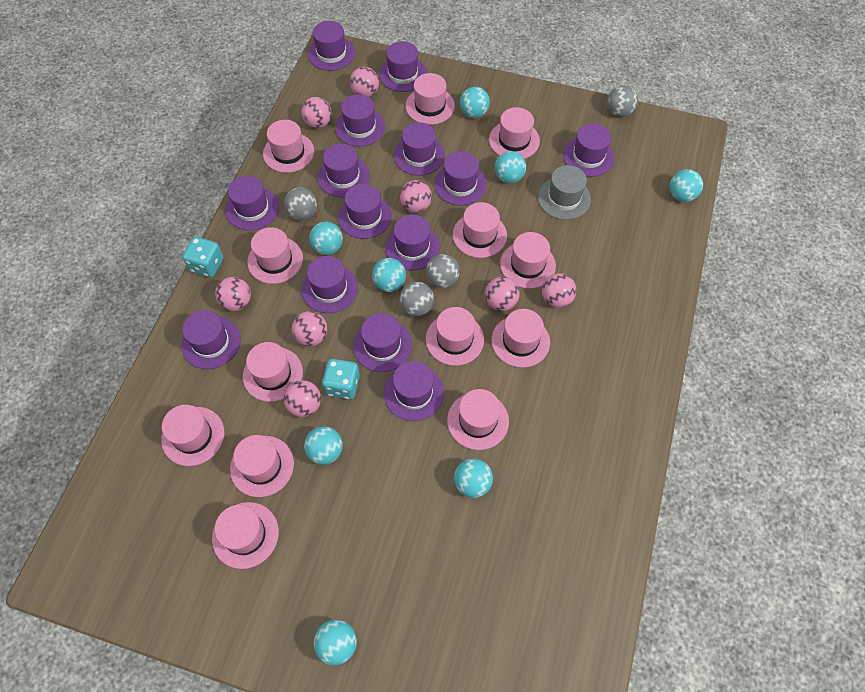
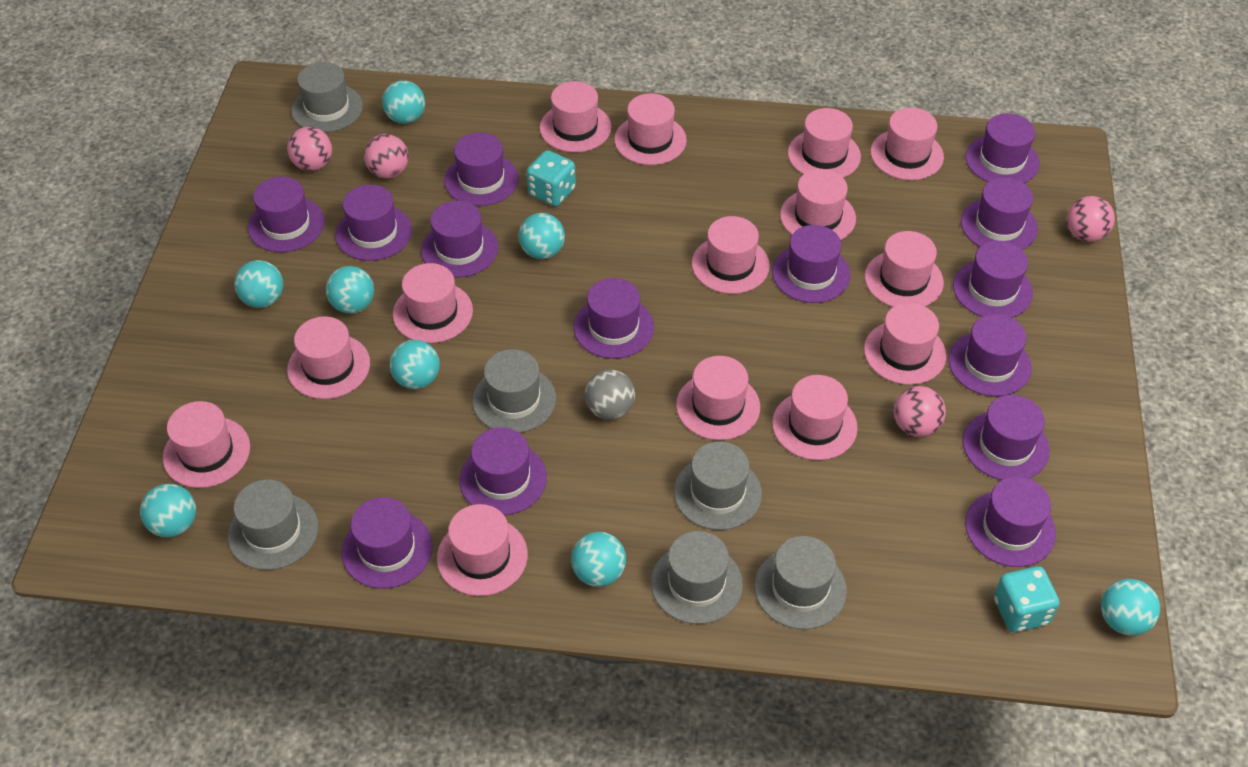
grey ball: 4 -> 1
grey hat: 1 -> 6
pink ball: 8 -> 4
pink hat: 13 -> 14

